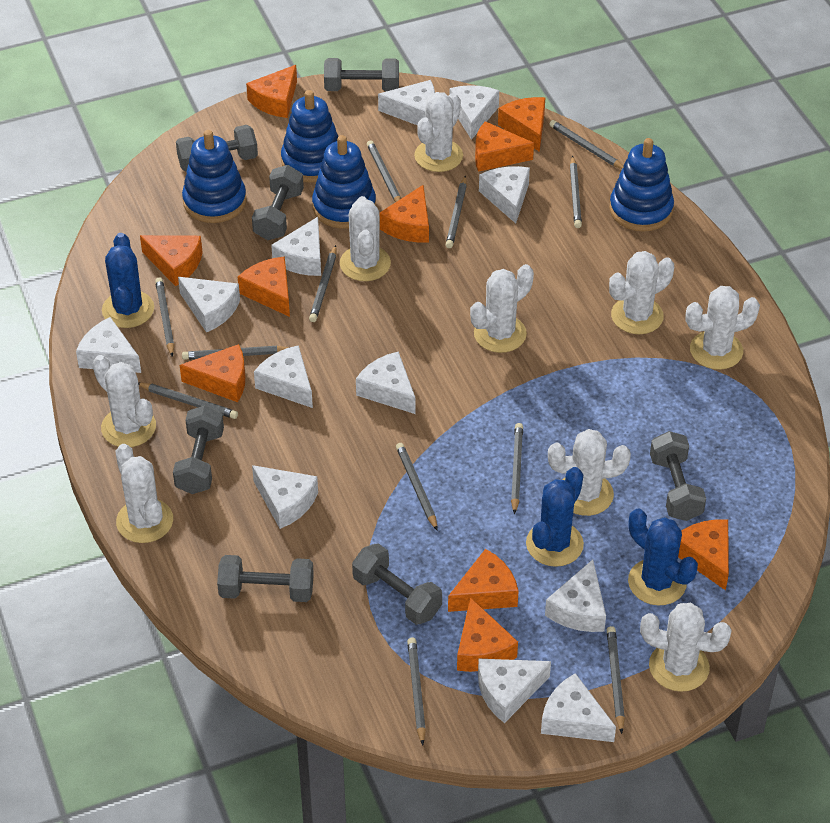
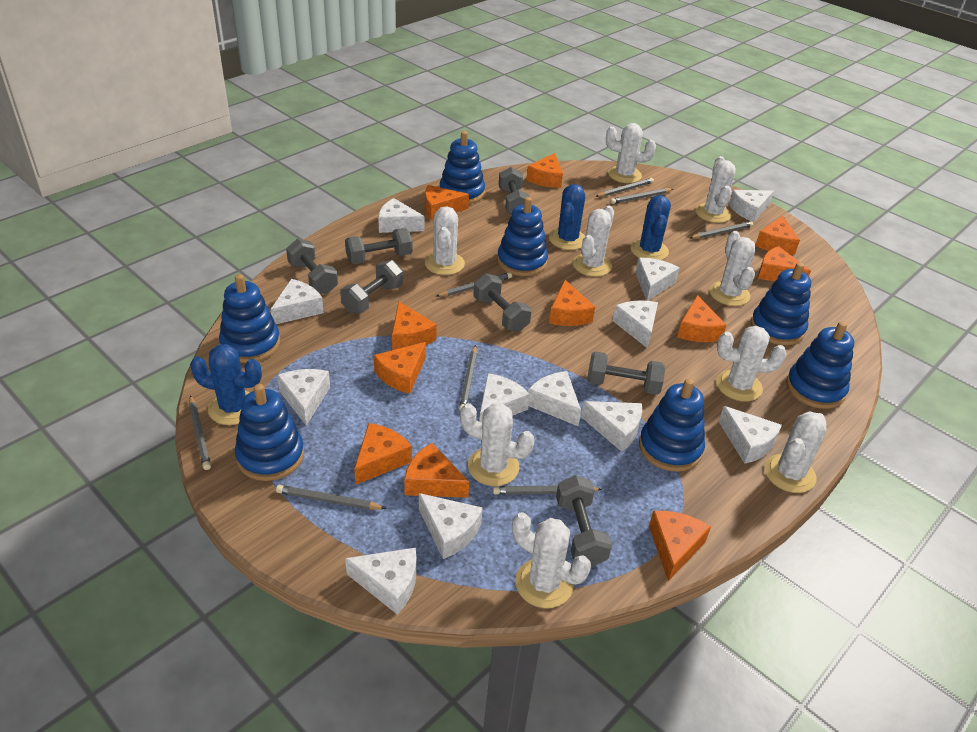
blue stacking toy: 4 -> 7
grey pencil: 12 -> 8
orange cheese: 10 -> 11

